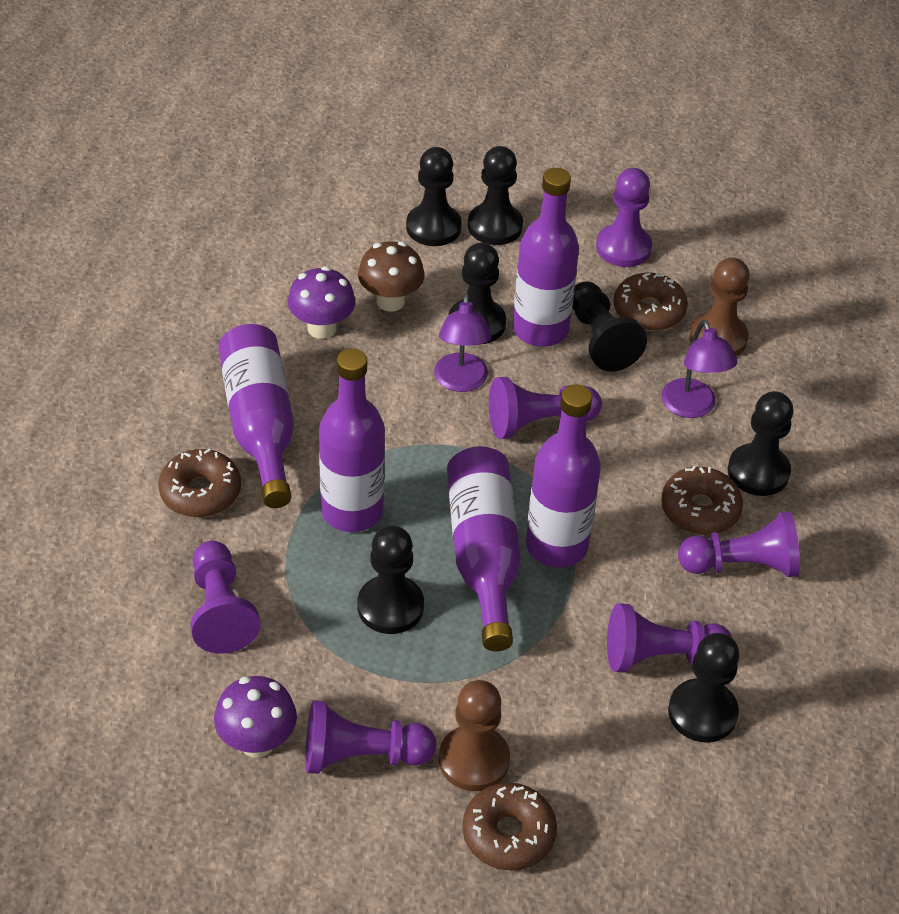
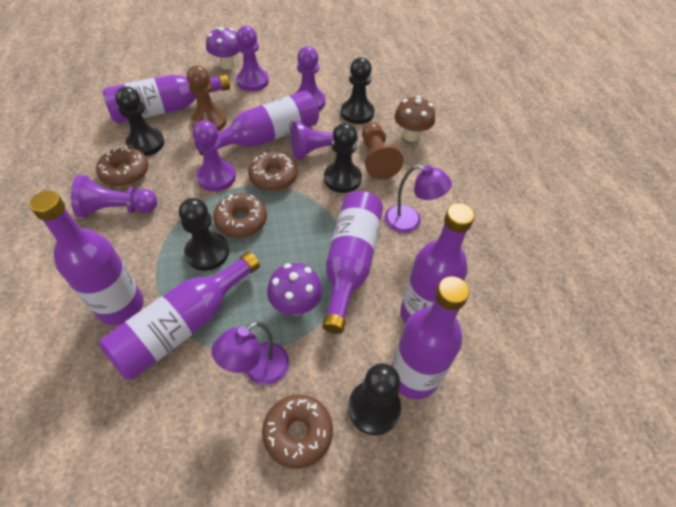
black pawn: 7 -> 5
purple bottle: 5 -> 7
purple pawn: 6 -> 5

